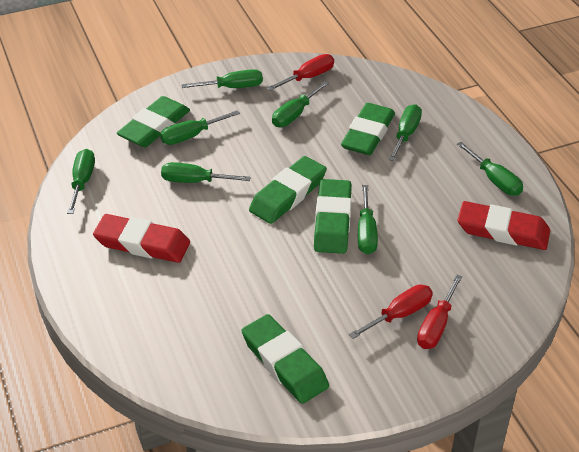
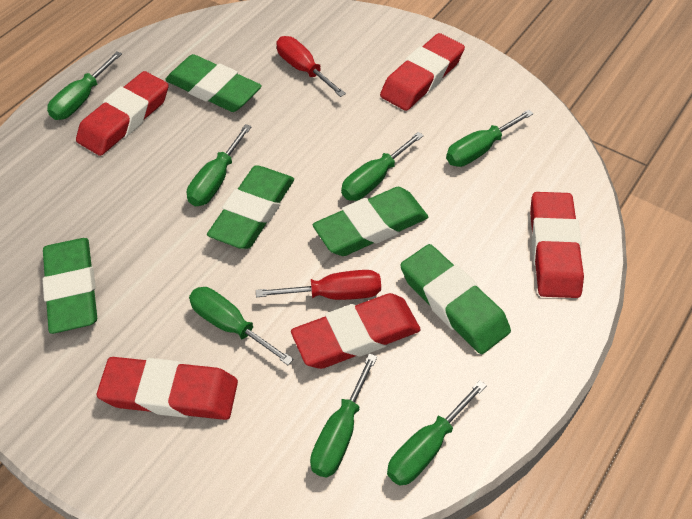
green screwdriver: 8 -> 7
red eraser: 2 -> 5
red screwdriver: 3 -> 2

